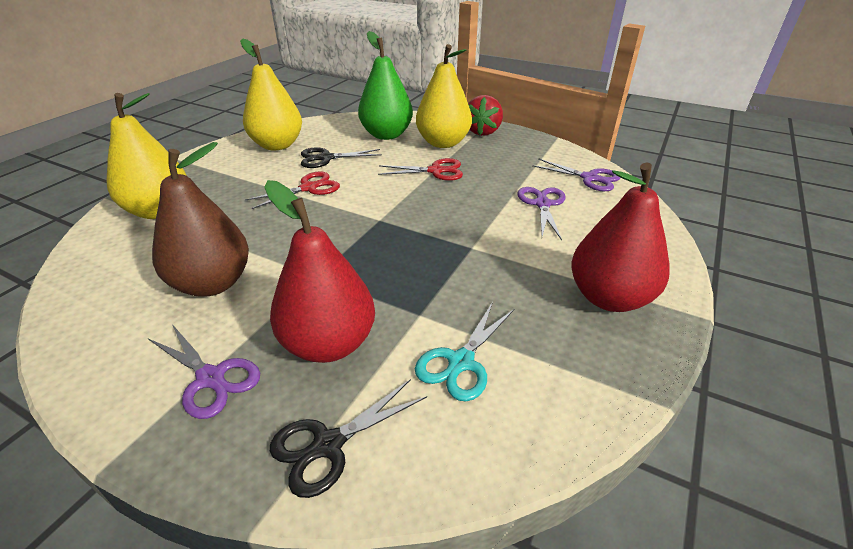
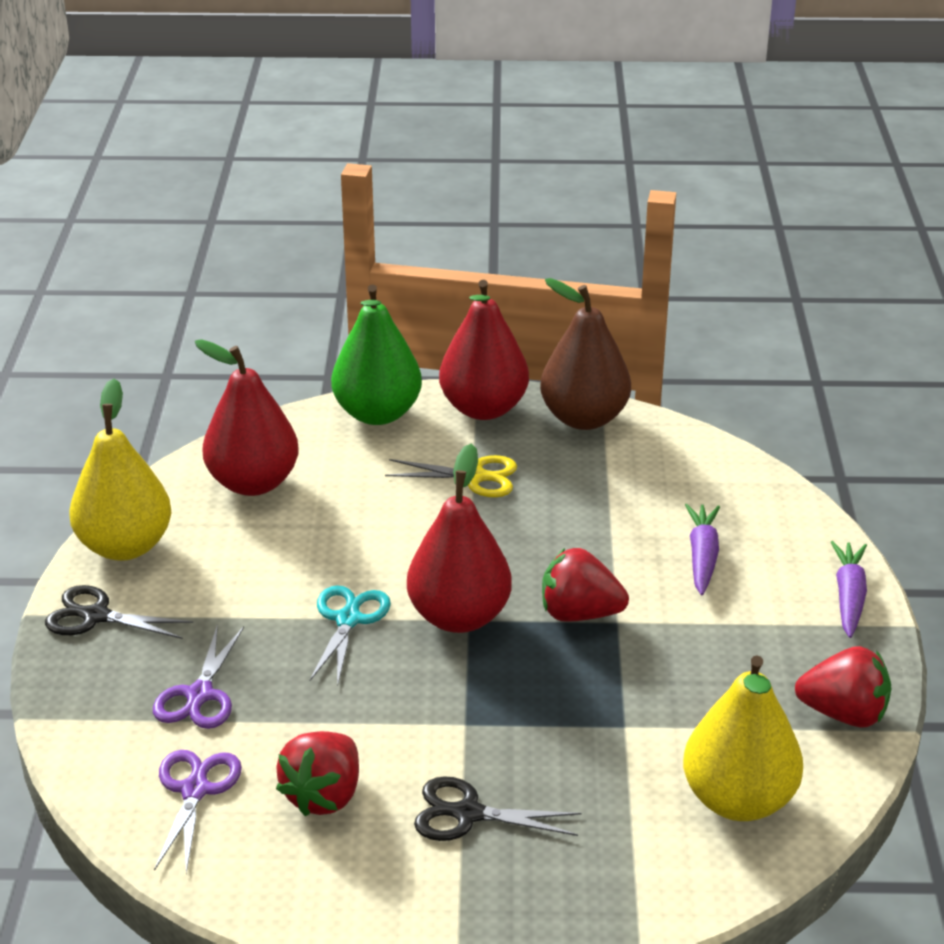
purple carrot: 0 -> 2
purple scissors: 3 -> 2
red pear: 2 -> 3
red scissors: 2 -> 0
red strawberry: 1 -> 3
yellow pear: 3 -> 2
yellow scissors: 0 -> 1

